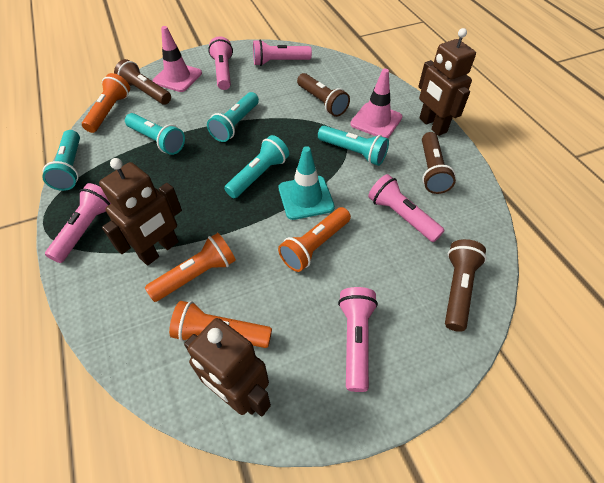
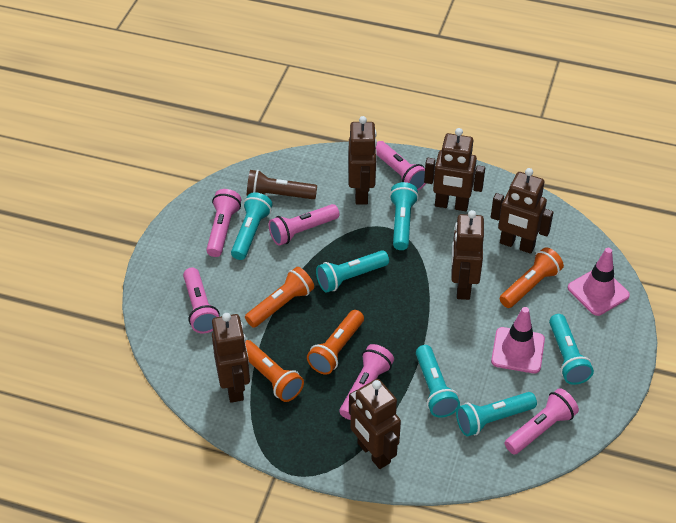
brown flashlight: 4 -> 1
brown robot: 3 -> 6
pink flashlight: 5 -> 6
turquoise flashlight: 5 -> 6
turquoise traffic cone: 1 -> 0

